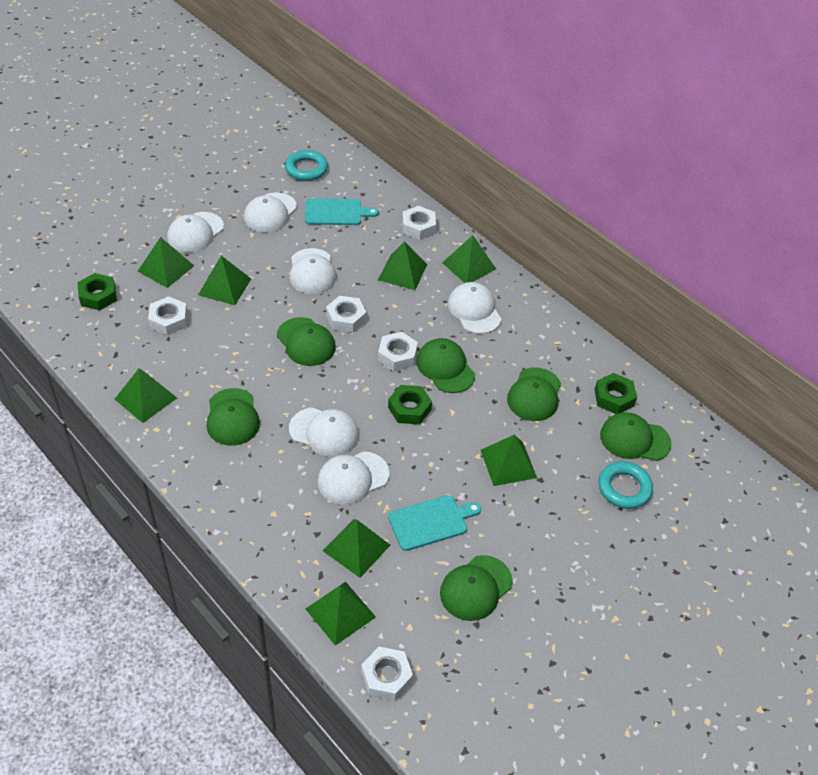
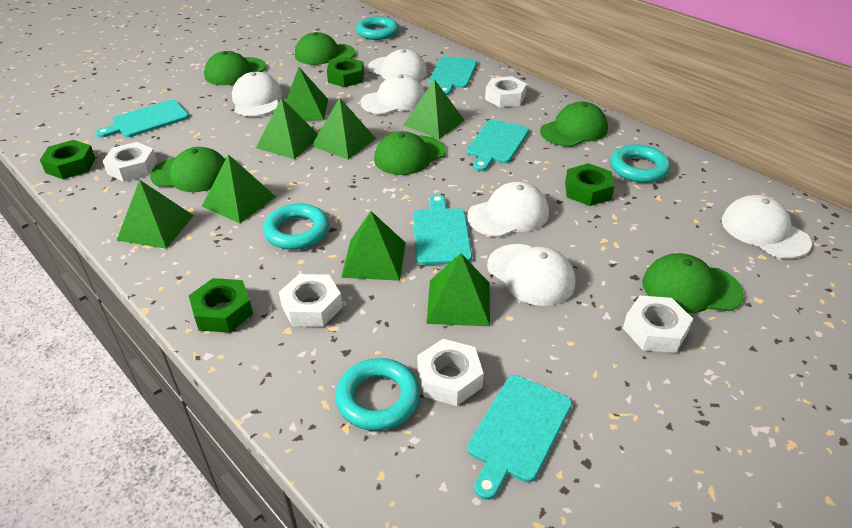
green nut: 3 -> 4
turquoise cutting board: 2 -> 5
turquoise ring: 2 -> 4

